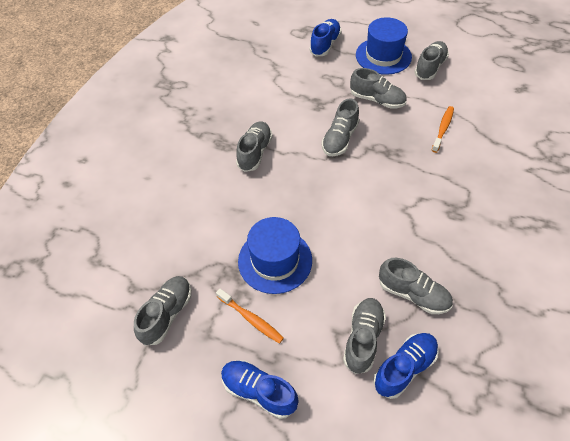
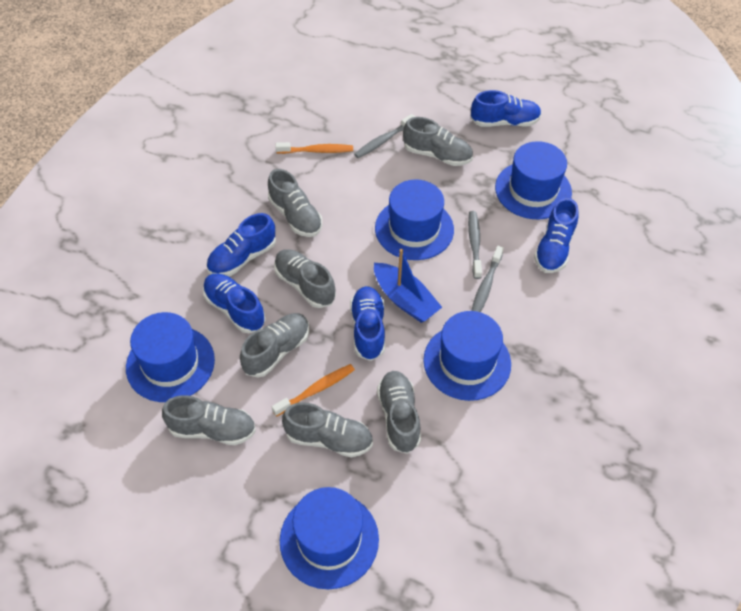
blue boat: 0 -> 1
blue hat: 2 -> 5
blue shoe: 3 -> 5
grey toothbrush: 0 -> 3

